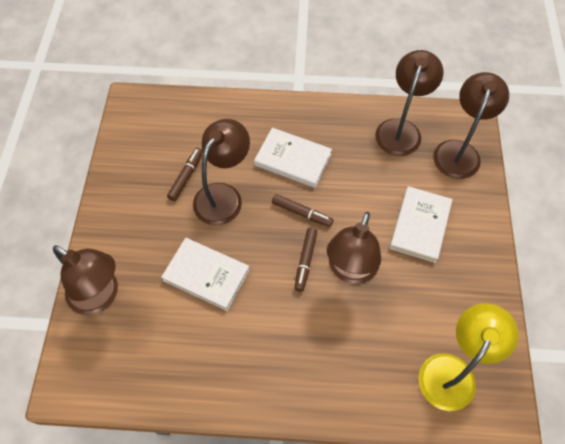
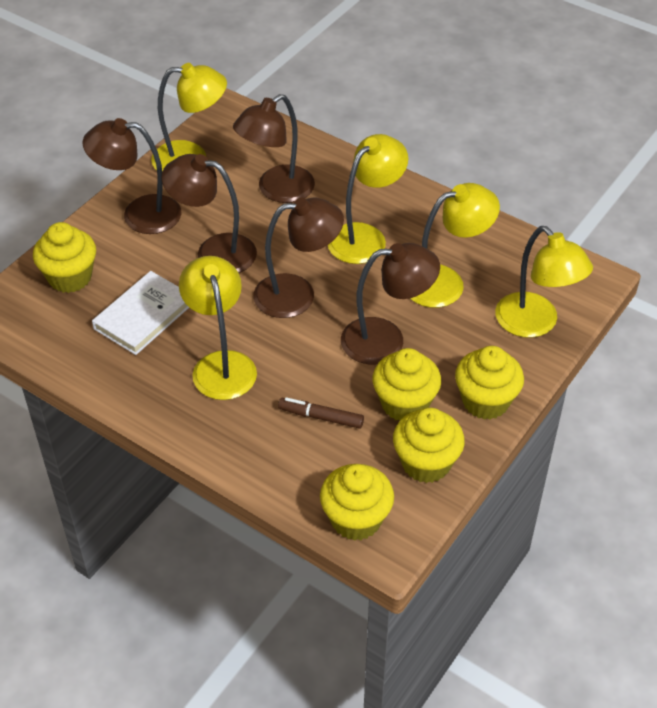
brown marker: 3 -> 1
white book: 3 -> 1
yellow cupcake: 0 -> 5
yellow lamp: 1 -> 5

